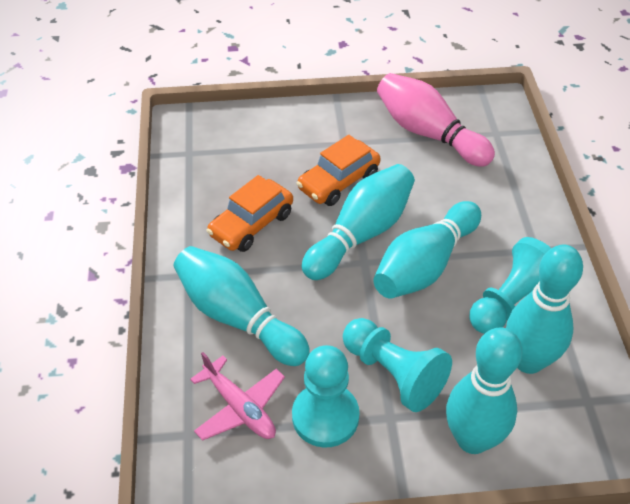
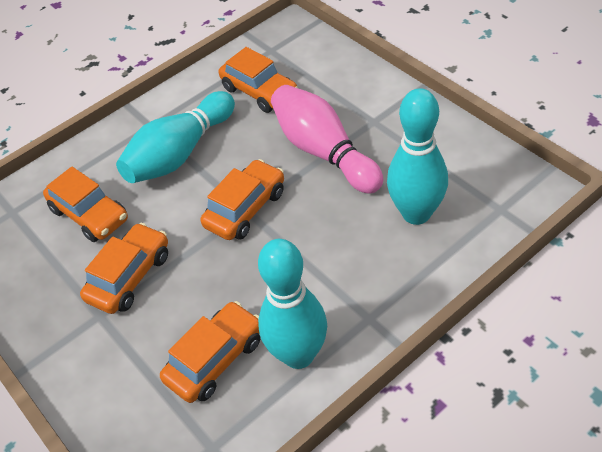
orange car: 2 -> 5
pink plane: 1 -> 0
turquoise bowling pin: 5 -> 3
turquoise pawn: 3 -> 0

